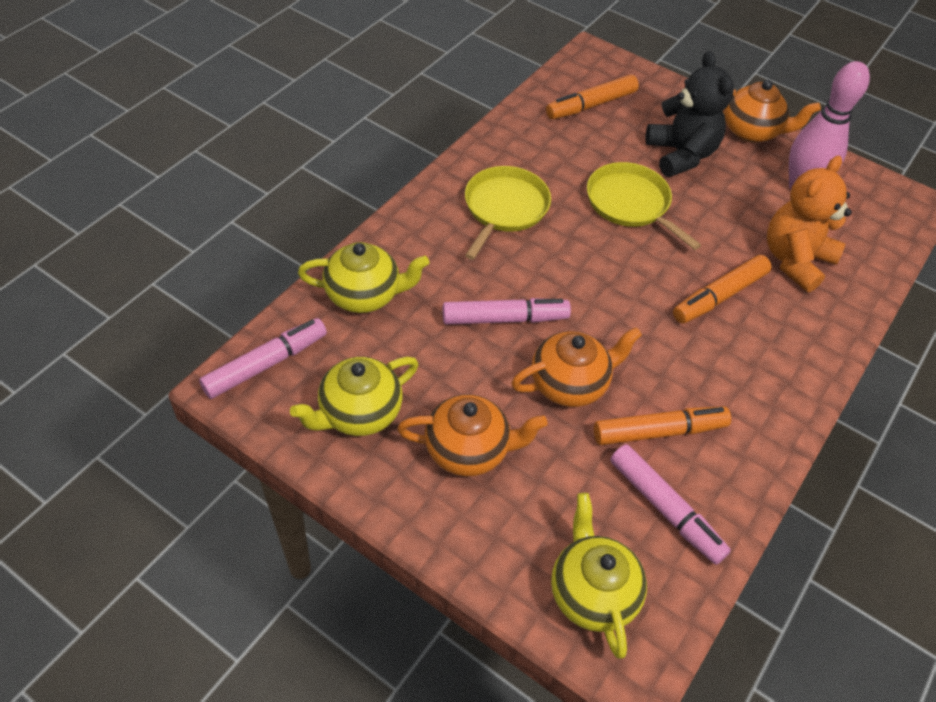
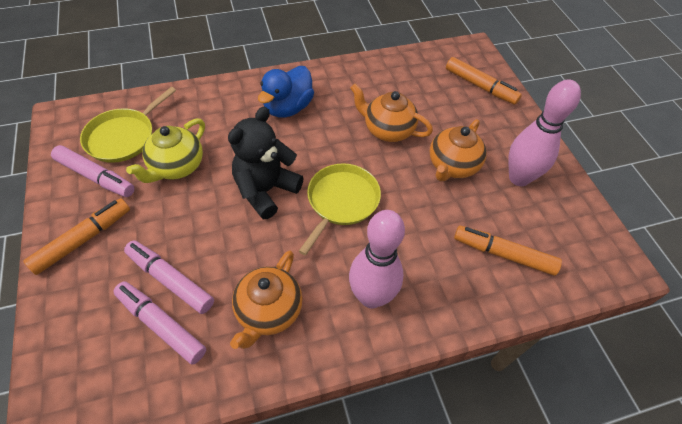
blue duck: 0 -> 1
orange teddy bear: 1 -> 0
pink bowling pin: 1 -> 2
yellow teapot: 3 -> 1

